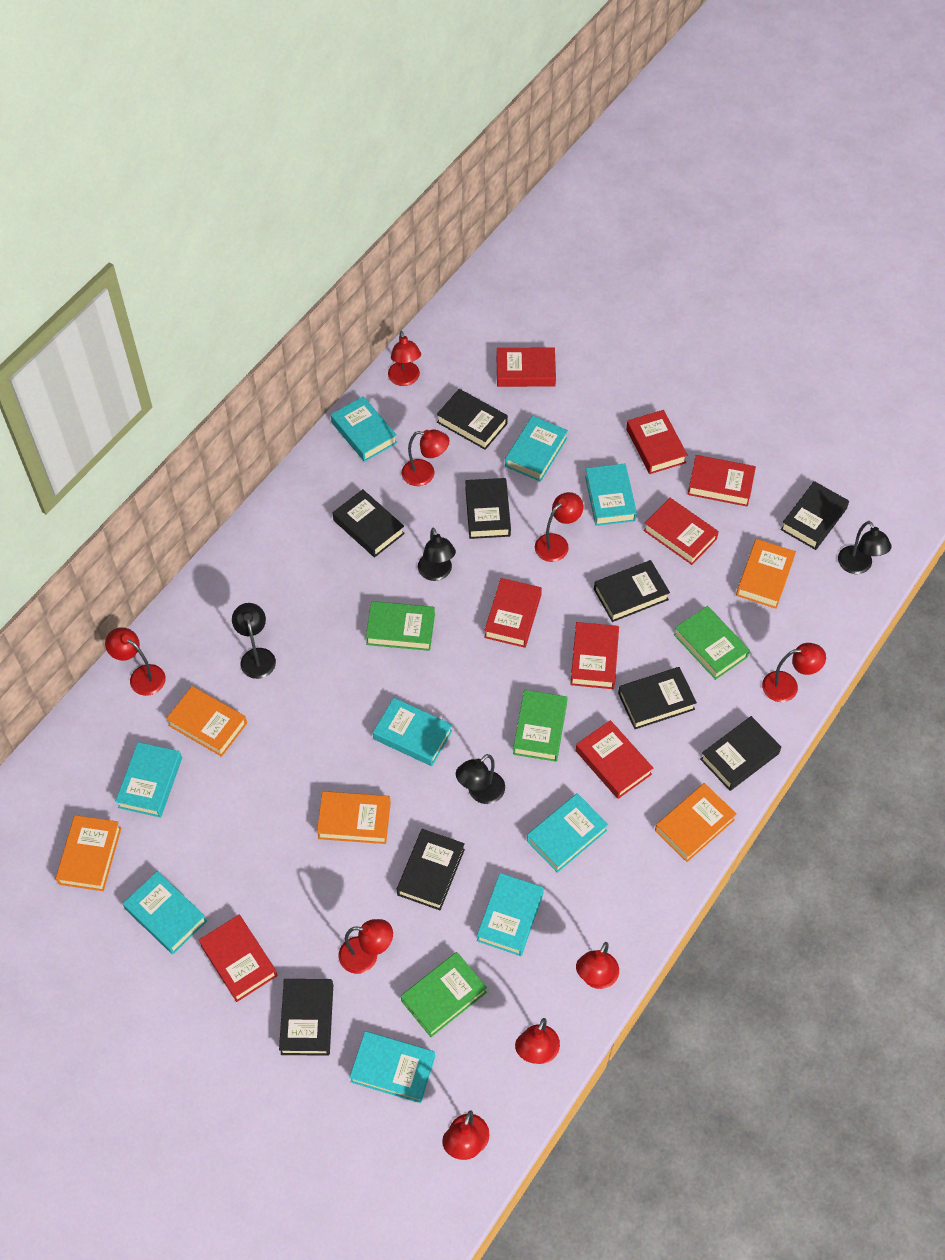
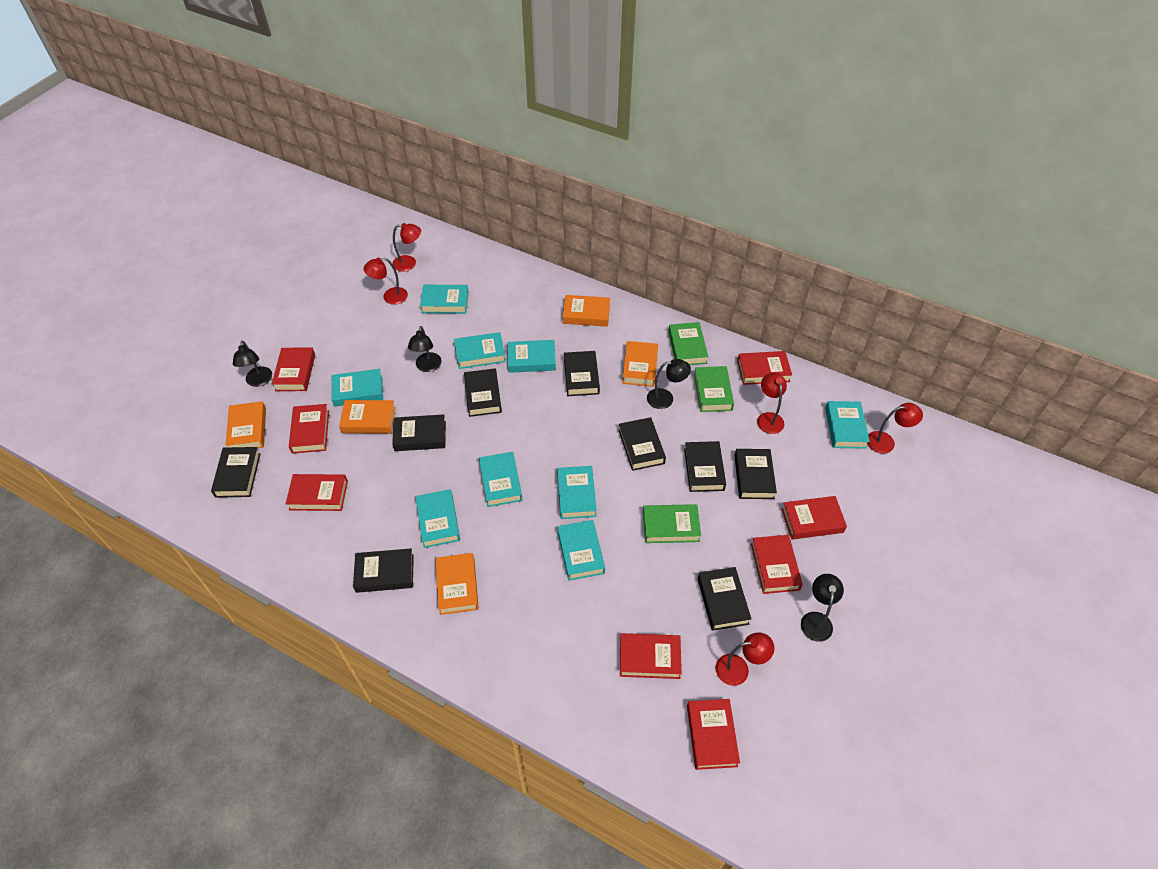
green book: 4 -> 3
red lamp: 9 -> 5

